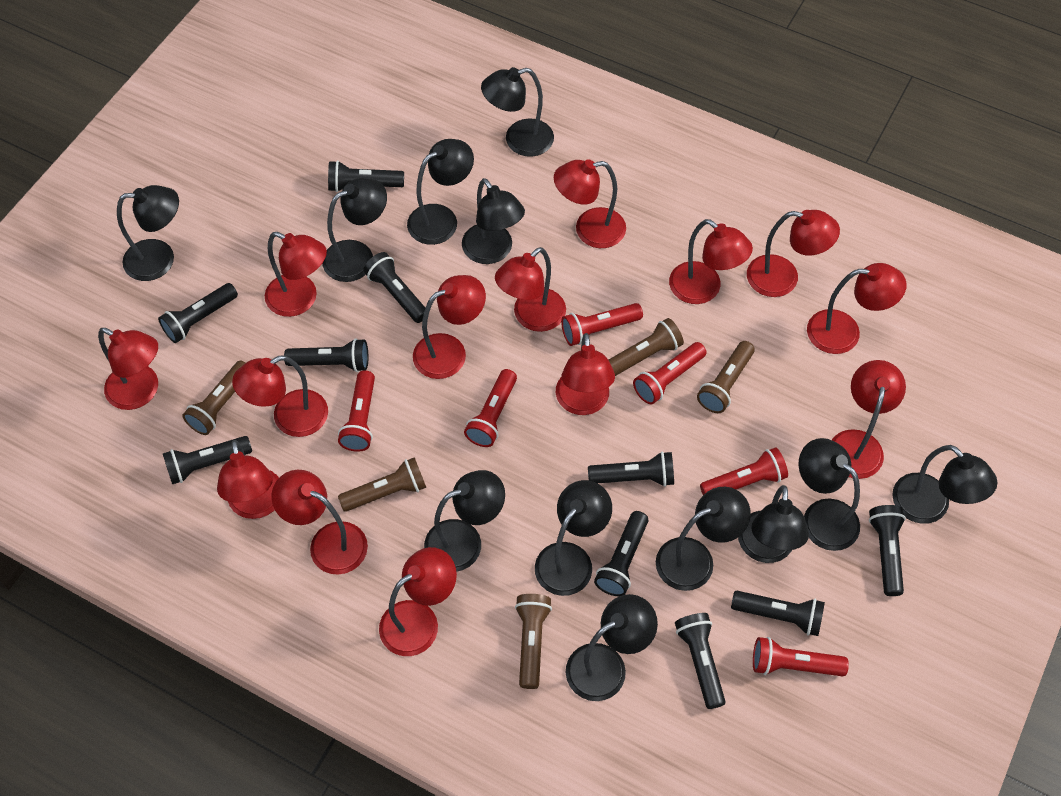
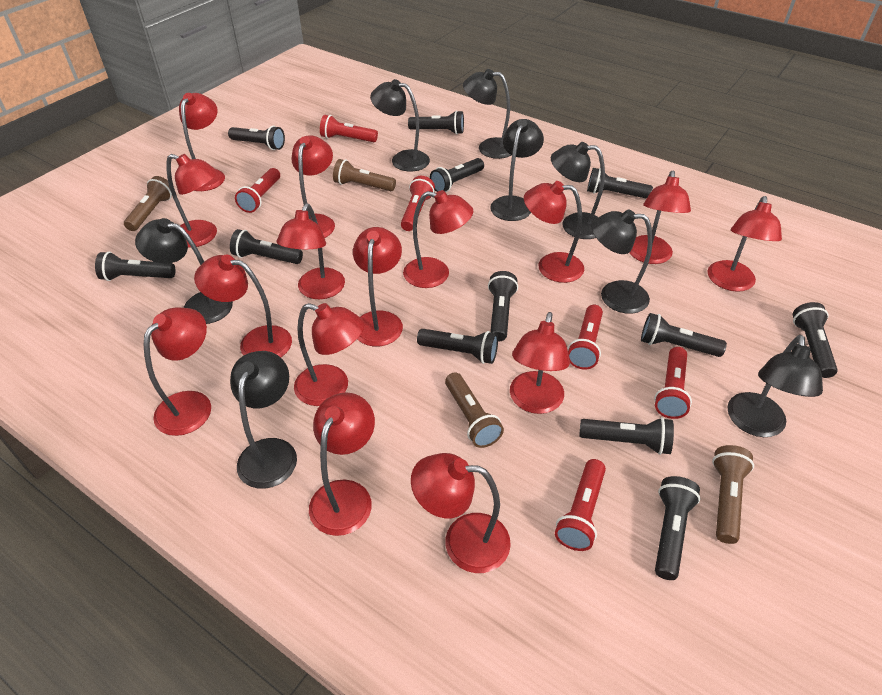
black flashlight: 10 -> 12
black lamp: 12 -> 8
brown flashlight: 5 -> 4
red lamp: 14 -> 15

